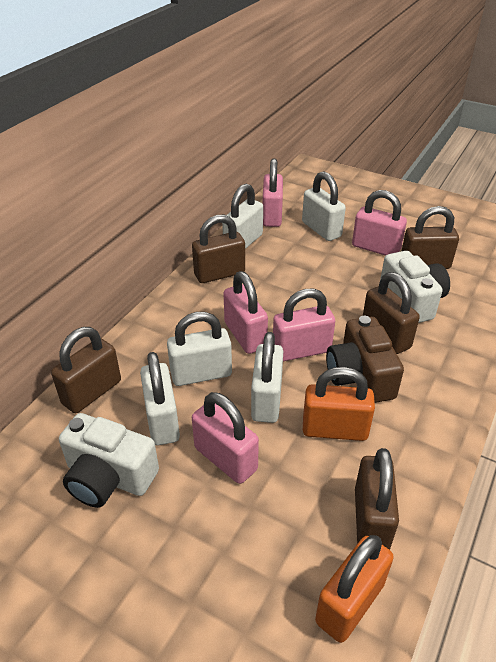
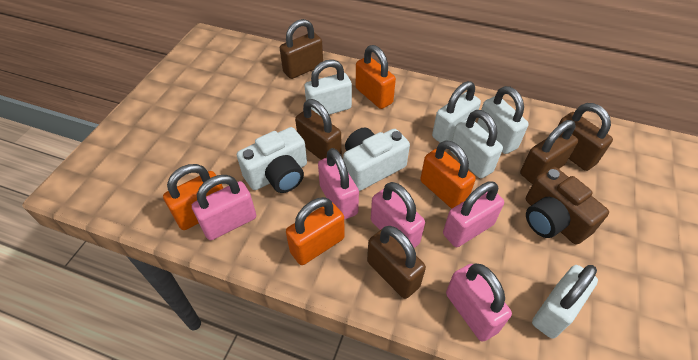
orange padlock: 2 -> 4

